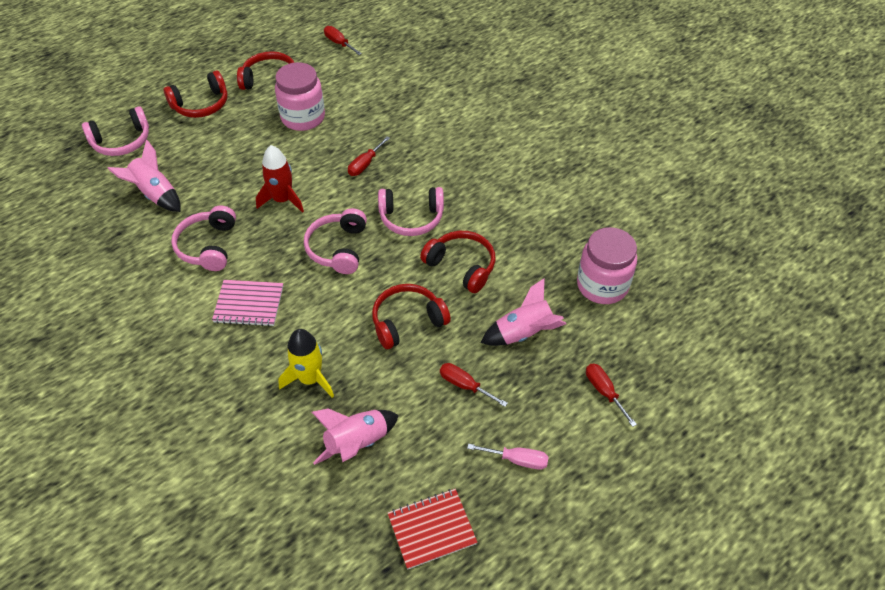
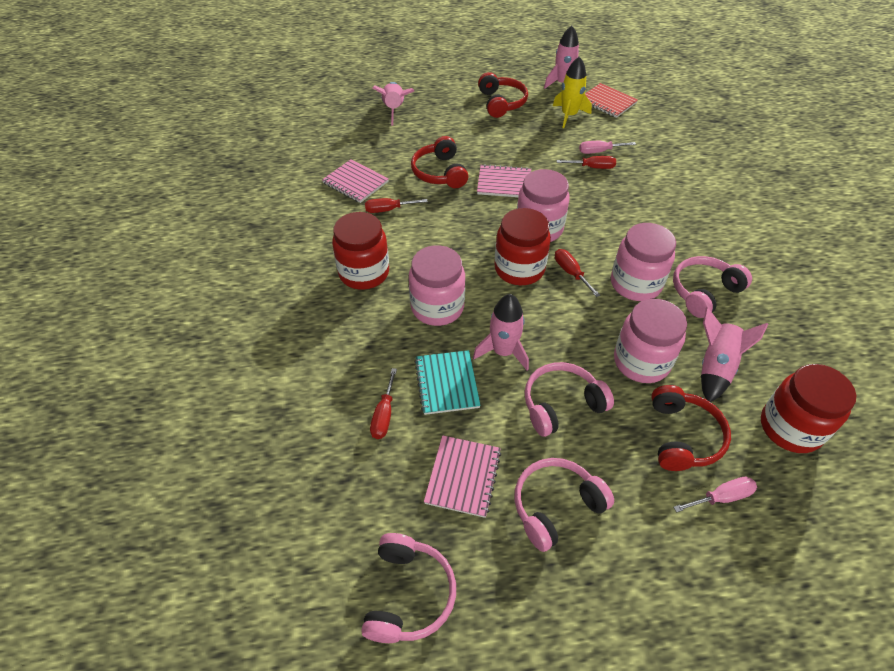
pink jar: 2 -> 4
pink notebook: 1 -> 3
pink rocket: 3 -> 4
pink screwdriver: 1 -> 2
red headphones: 4 -> 3
red jar: 0 -> 3
red rocket: 1 -> 0
turquoise notebook: 0 -> 1

